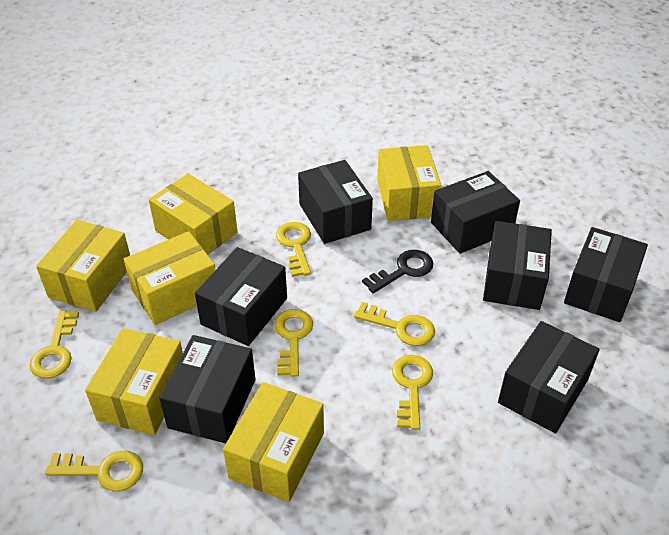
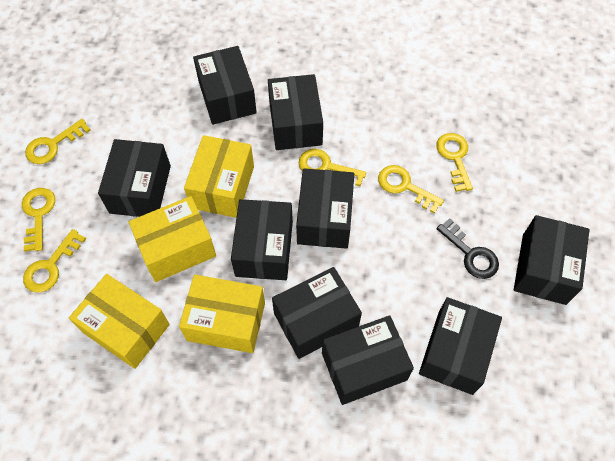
black box: 7 -> 9
yellow box: 6 -> 4

